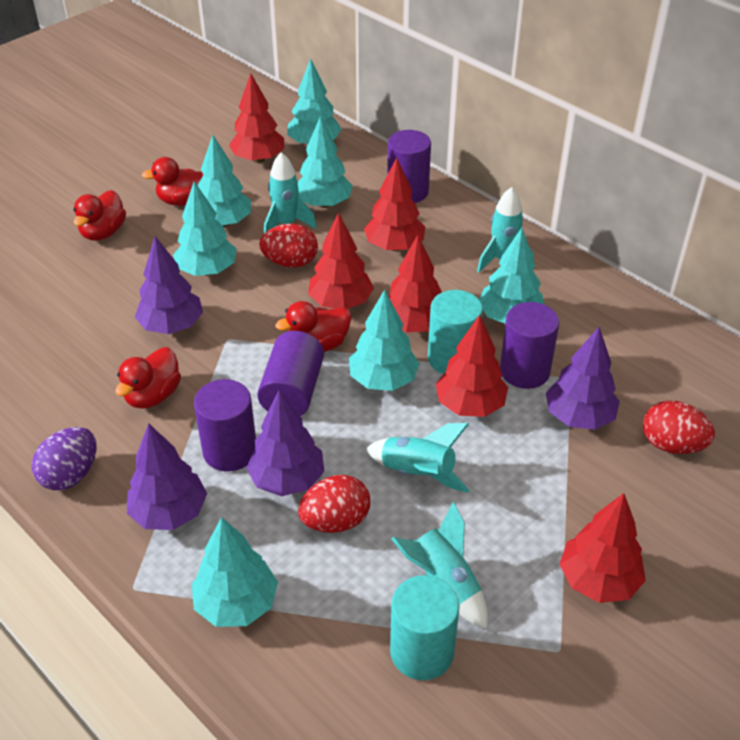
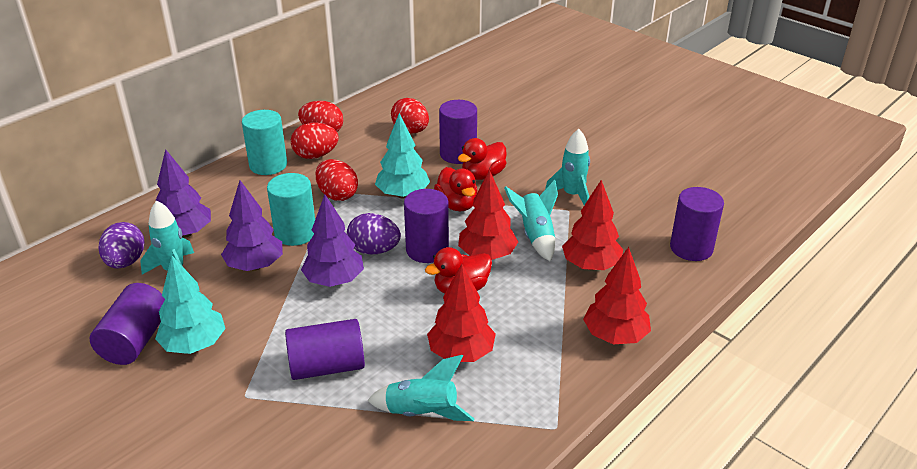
purple cylinder: 4 -> 5
purple egg: 1 -> 2
purple tree: 4 -> 3
red duck: 4 -> 3
red egg: 3 -> 4
red tree: 6 -> 4
turquoise tree: 7 -> 2

